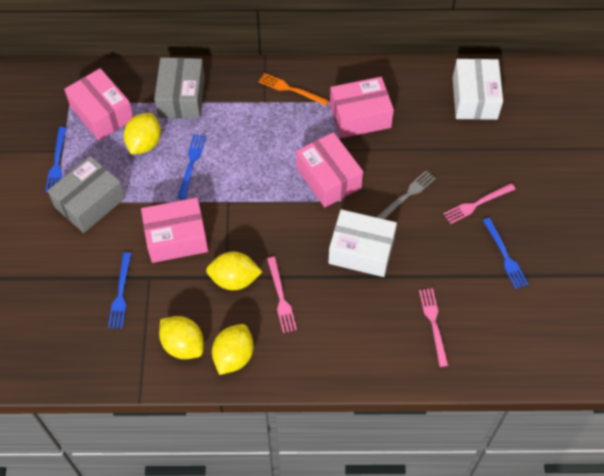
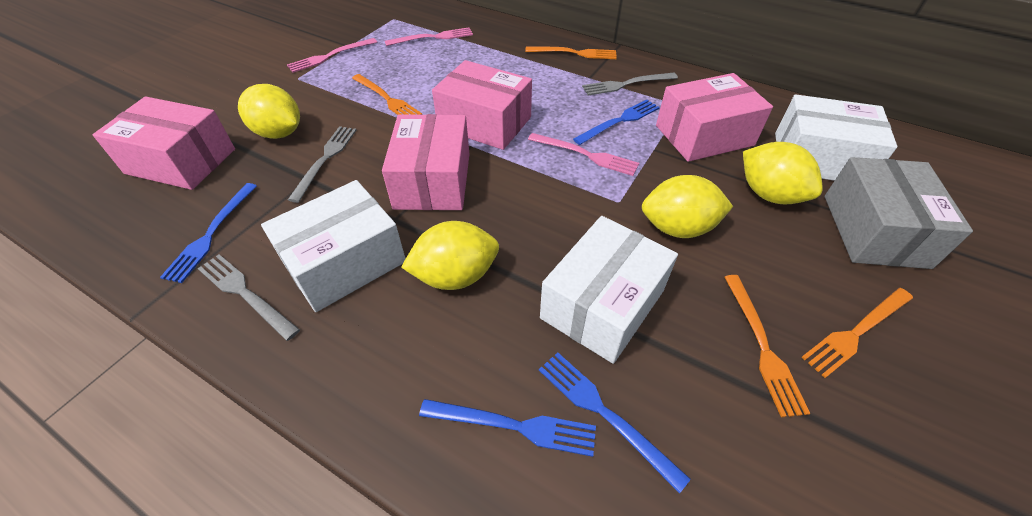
grey box: 2 -> 1
grey fork: 1 -> 3
orange fork: 1 -> 4
white box: 2 -> 3

